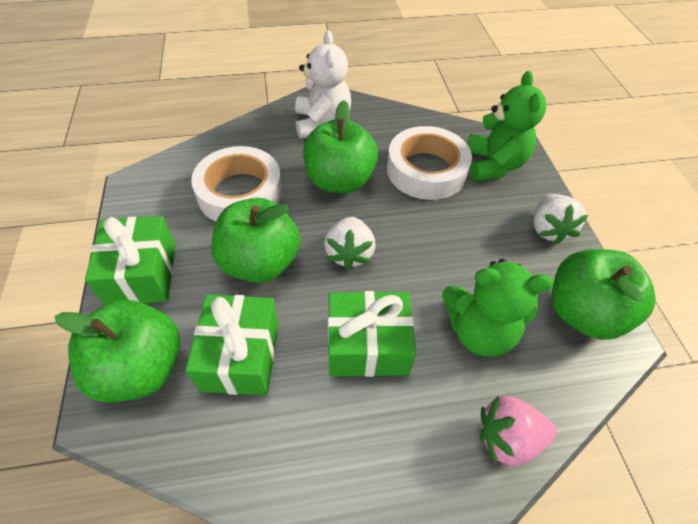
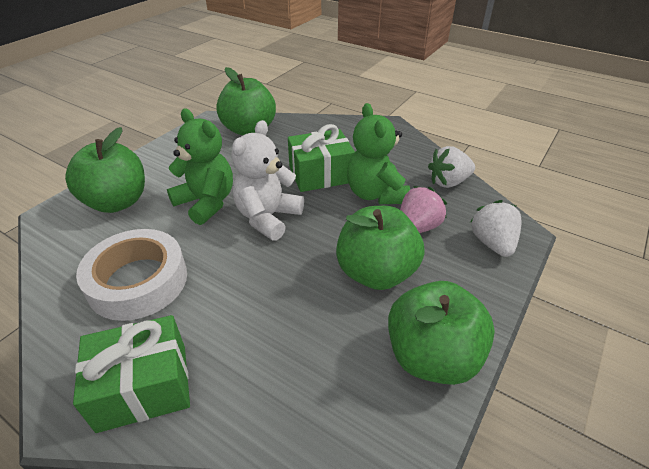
green gift: 3 -> 2
white tape: 2 -> 1

